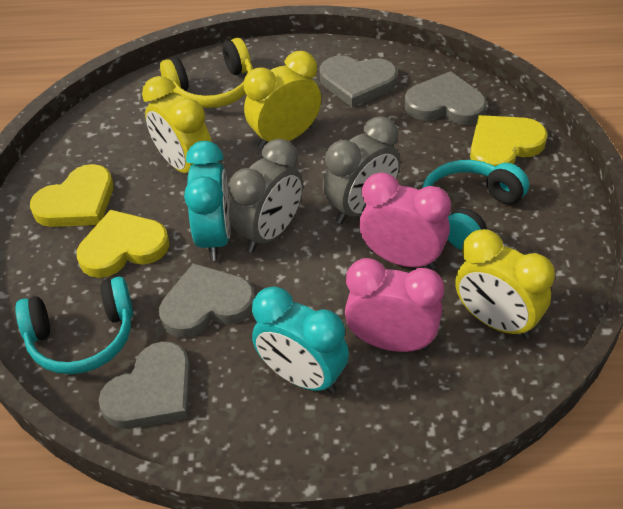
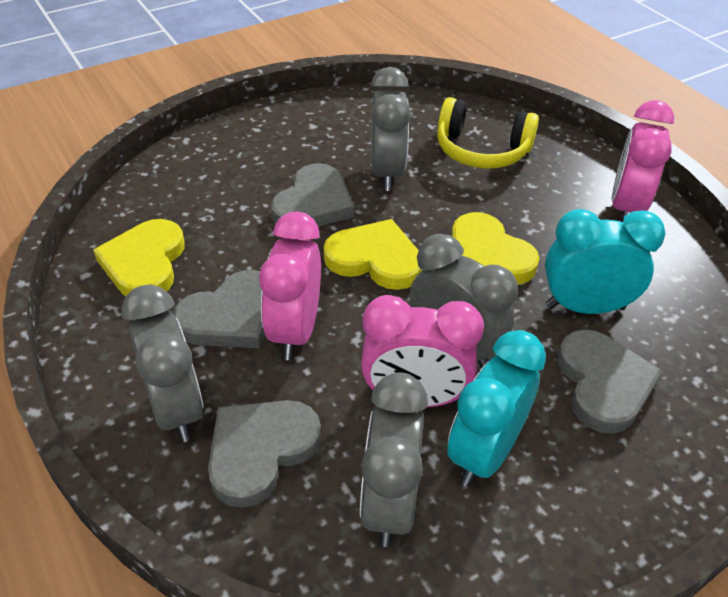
grey clock: 2 -> 4
pink clock: 2 -> 3
turquoise headphones: 2 -> 0
yellow clock: 3 -> 0

